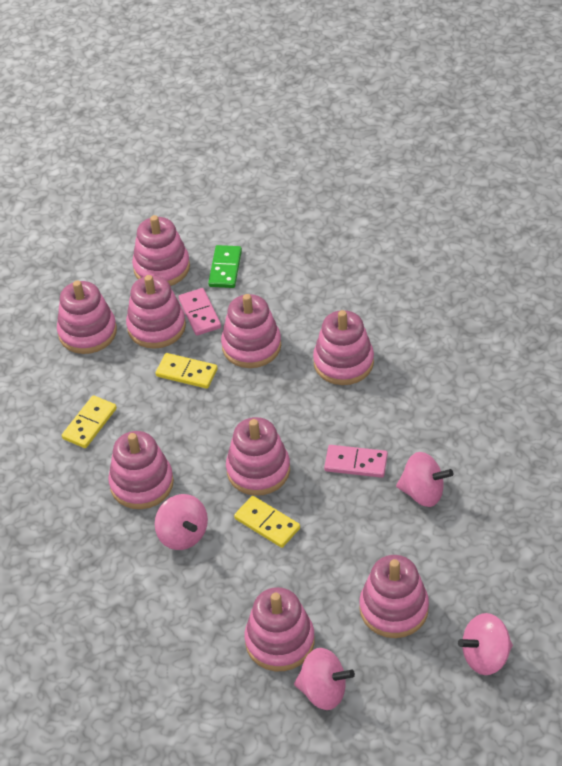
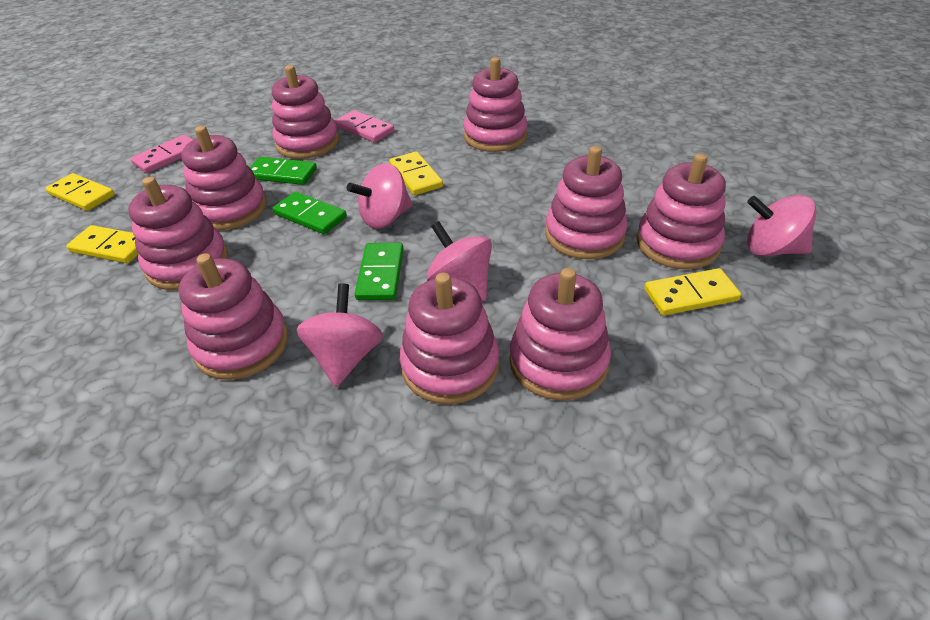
green domino: 1 -> 3
yellow domino: 3 -> 4

